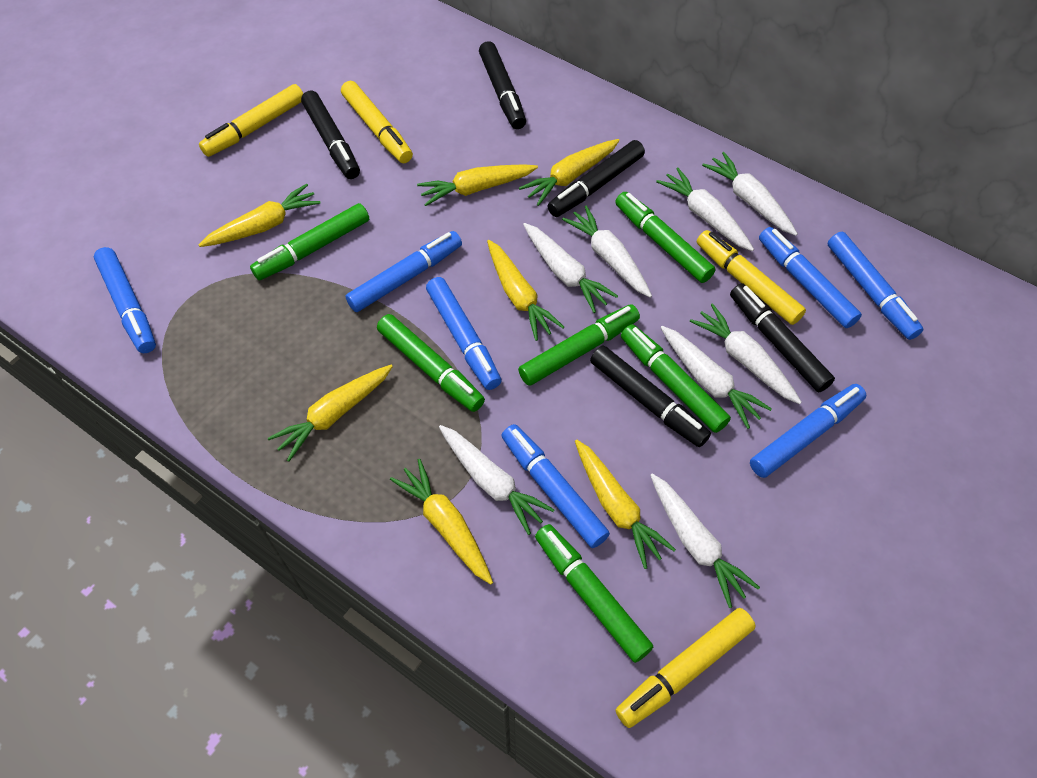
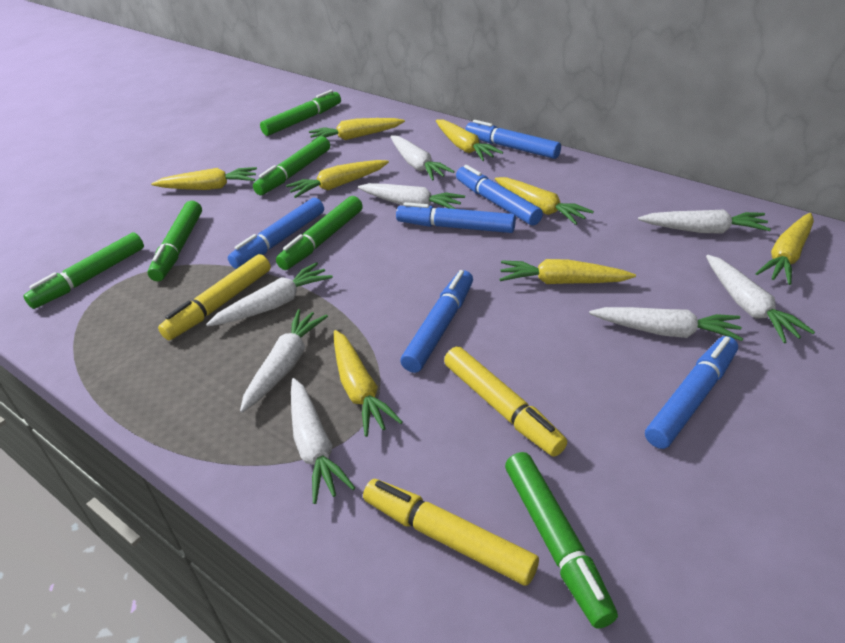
black marker: 5 -> 0
blue marker: 7 -> 6
yellow carrot: 7 -> 8
yellow marker: 4 -> 3

